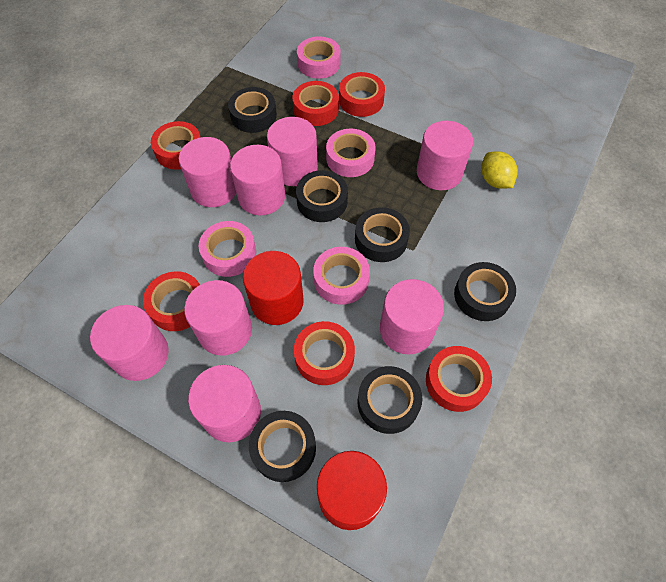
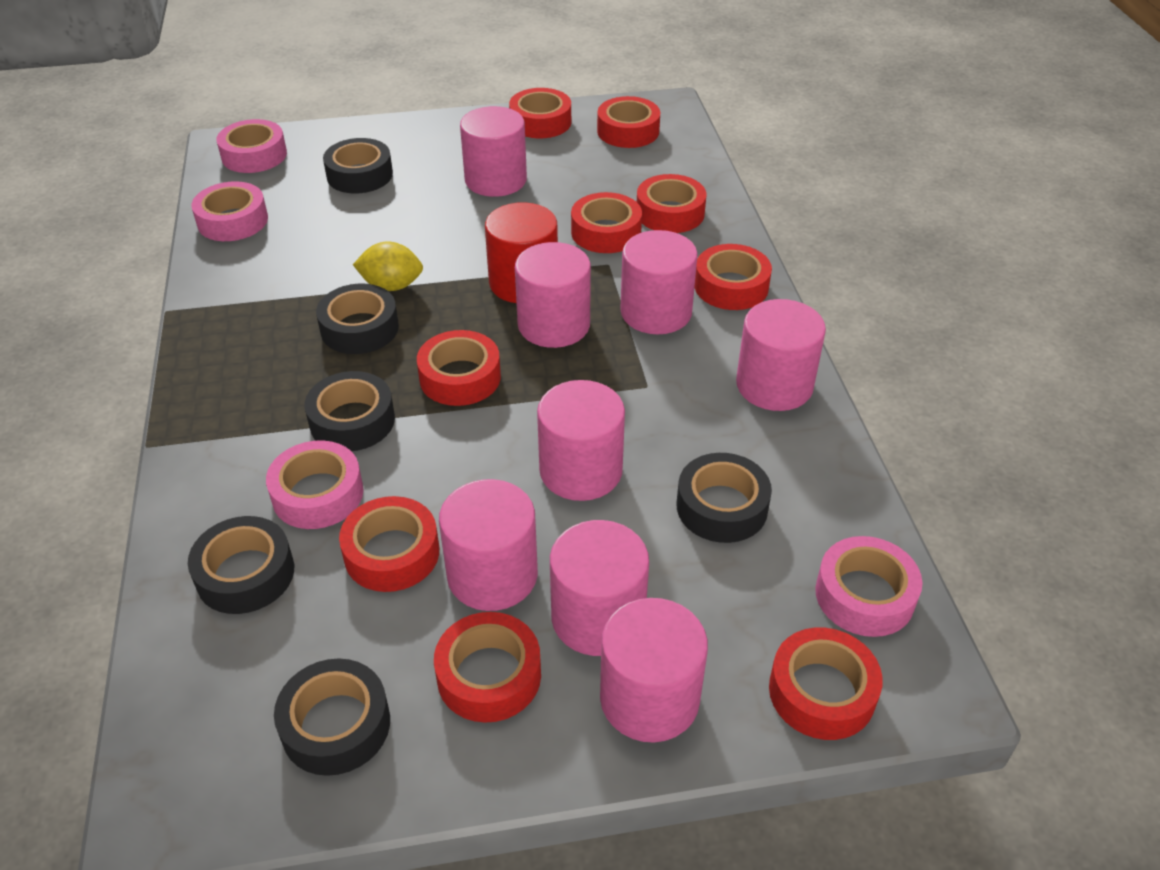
red cylinder: 2 -> 1
red tape: 6 -> 9

